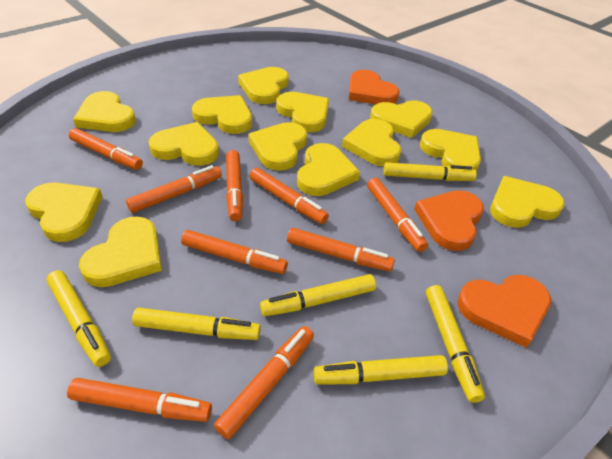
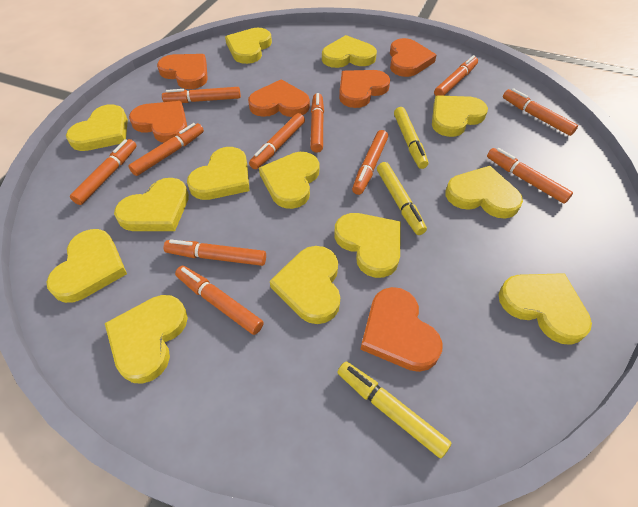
orange heart: 3 -> 6
orange marker: 9 -> 11
yellow marker: 6 -> 3

